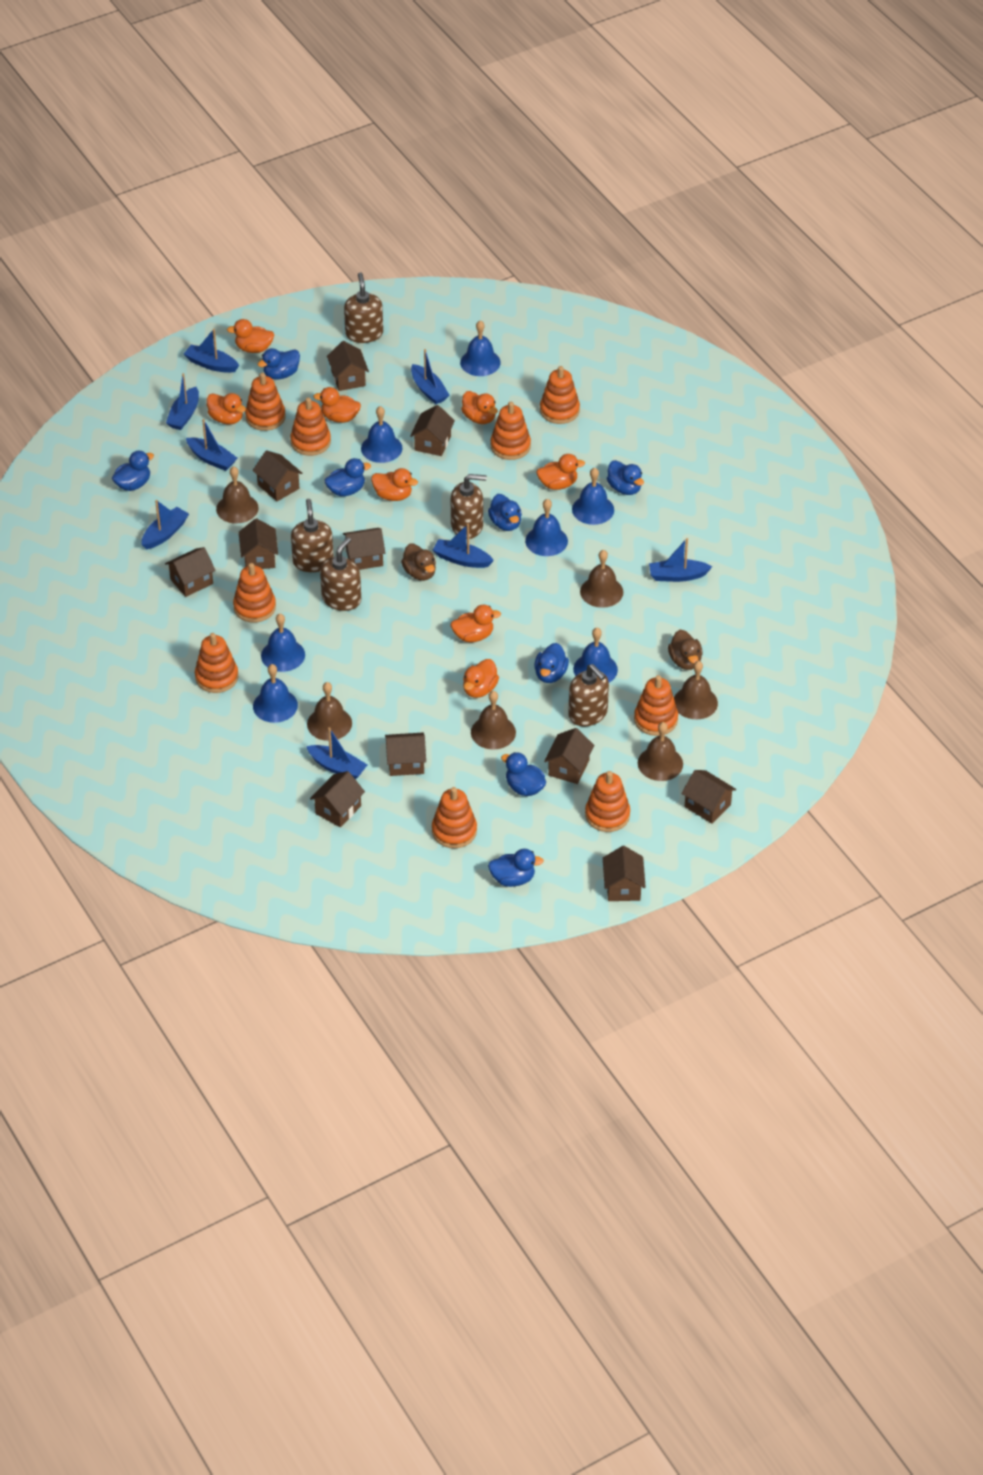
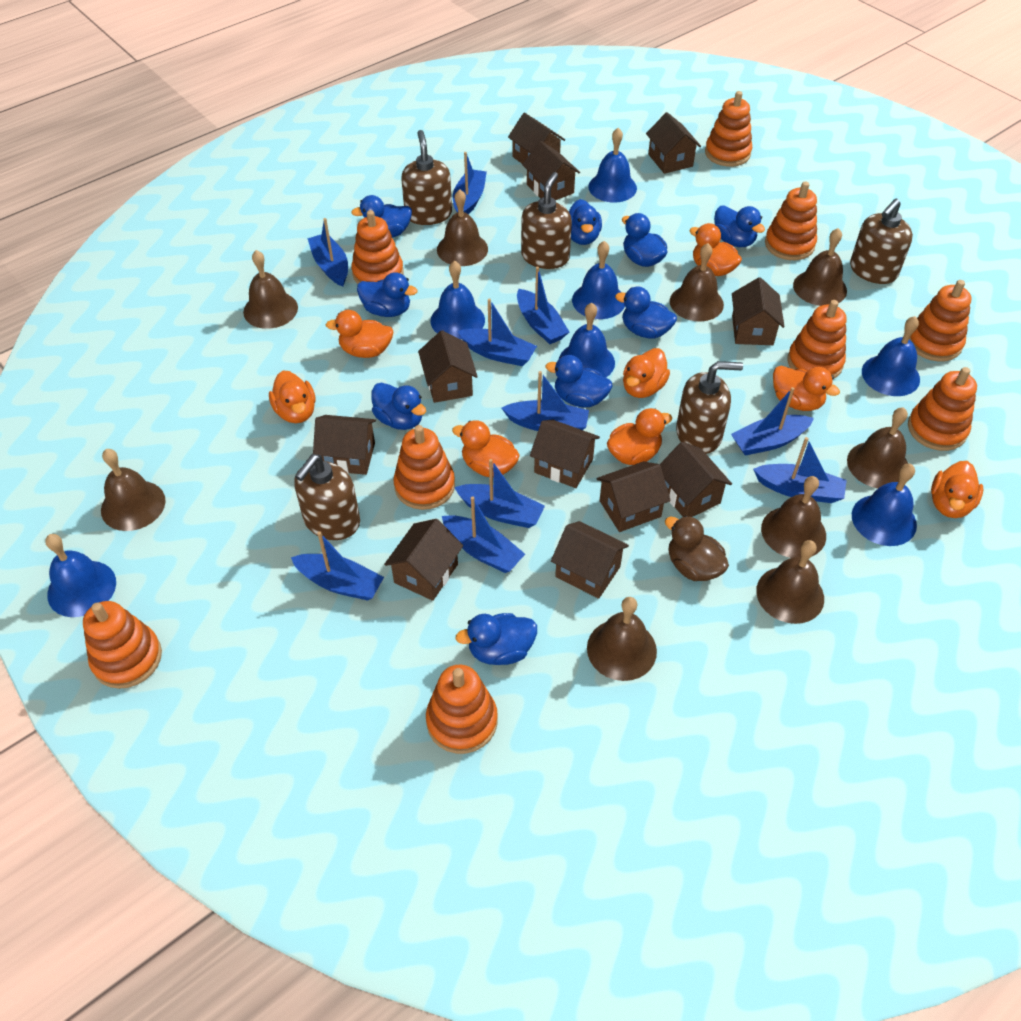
blue boat: 8 -> 10
blue duck: 8 -> 9
brown bell: 6 -> 9
brown duck: 2 -> 1

